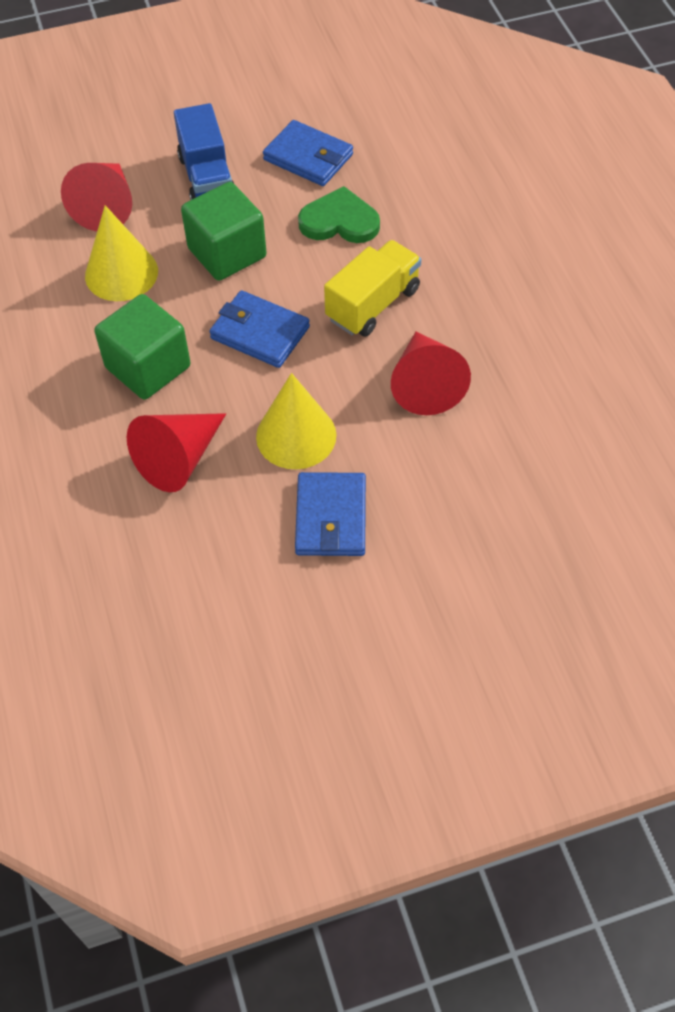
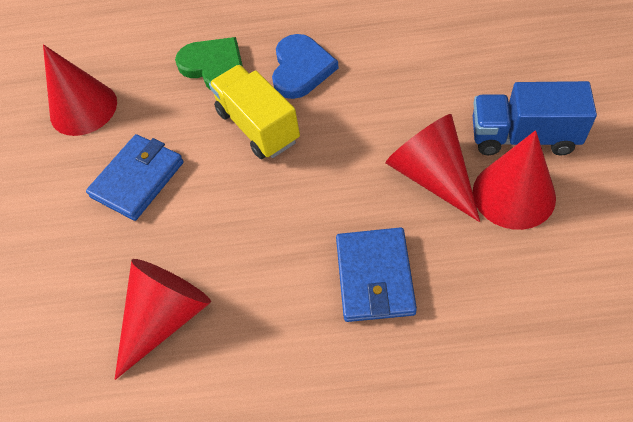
blue heart: 0 -> 1
blue wallet: 3 -> 2
green cube: 2 -> 0
red cone: 3 -> 4
yellow cone: 2 -> 0

